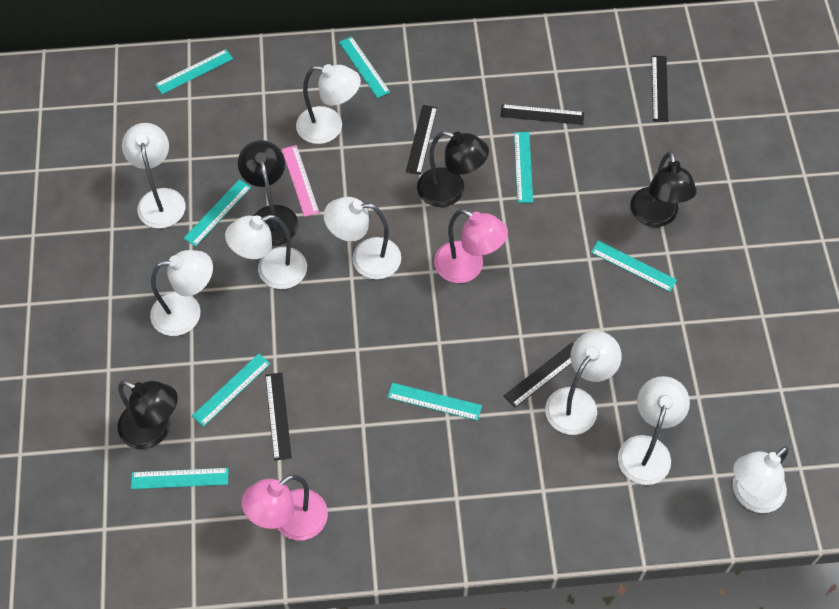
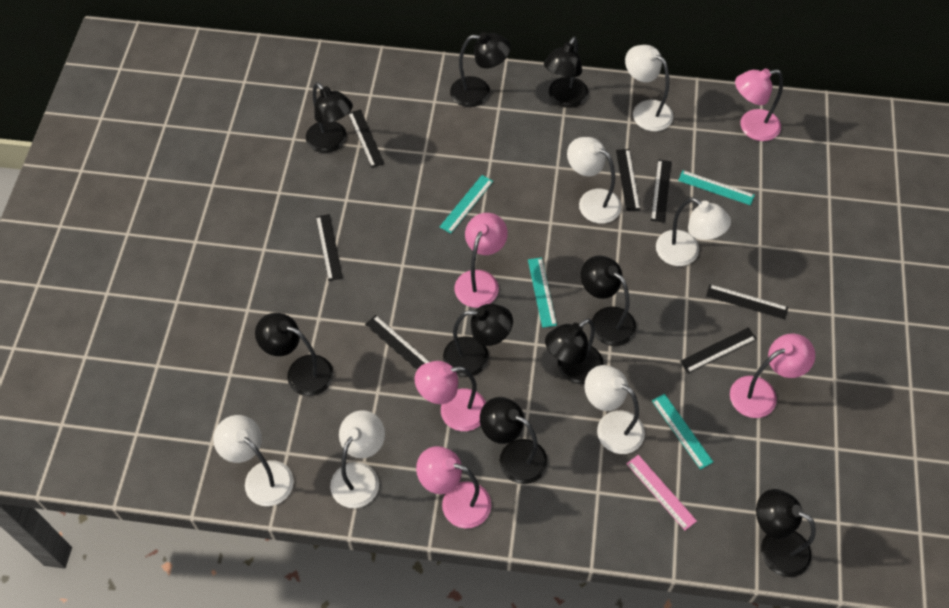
black lamp: 4 -> 9
black ruler: 5 -> 7
pink lamp: 2 -> 5
turquoise ruler: 8 -> 4
white lamp: 8 -> 6

